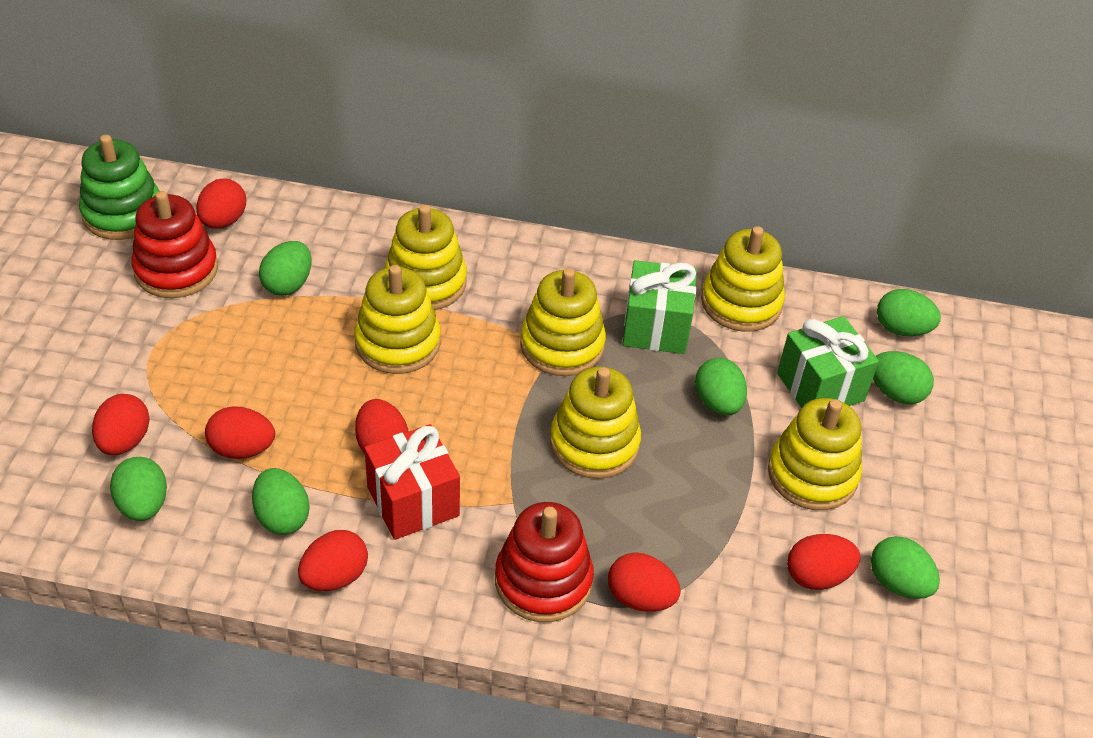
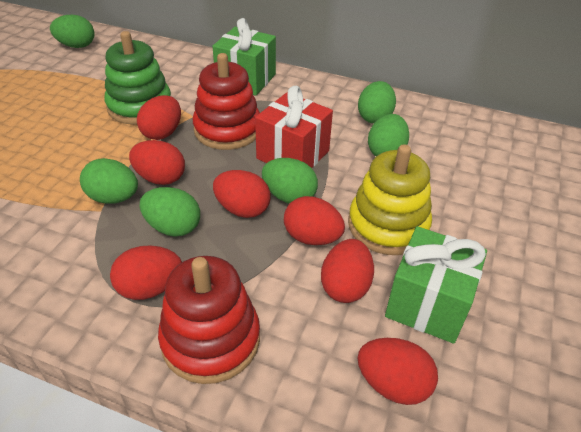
green egg: 7 -> 6
yellow stacking toy: 6 -> 1

